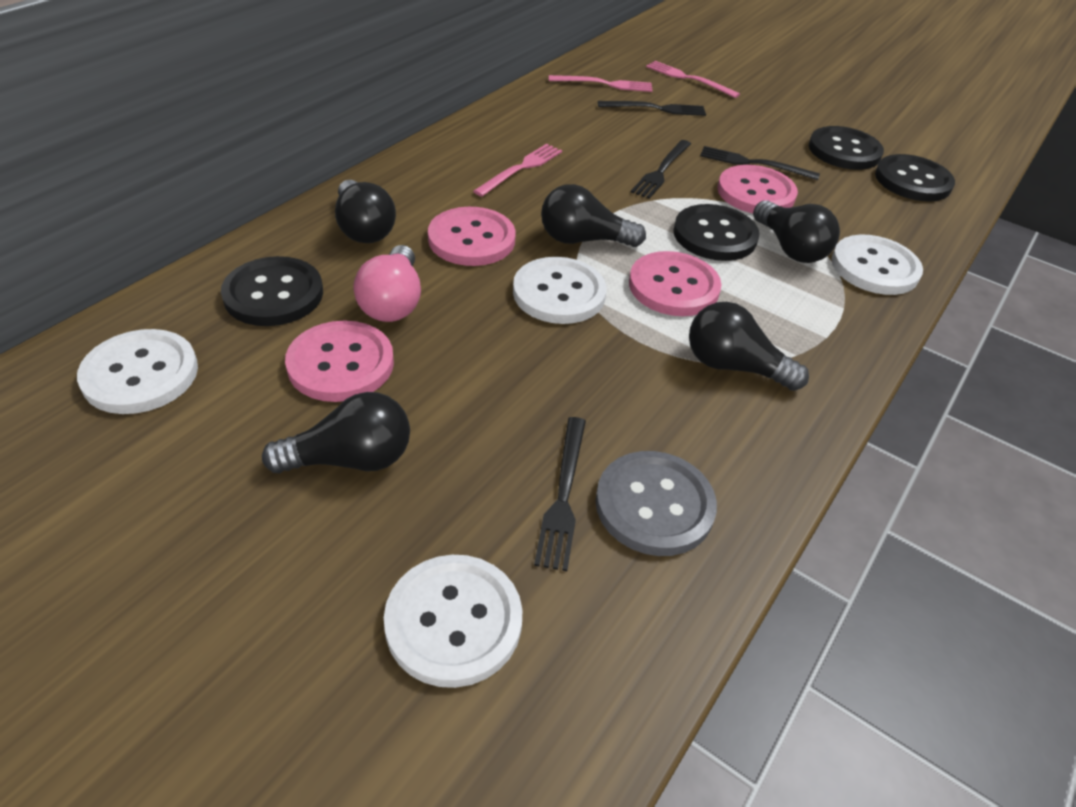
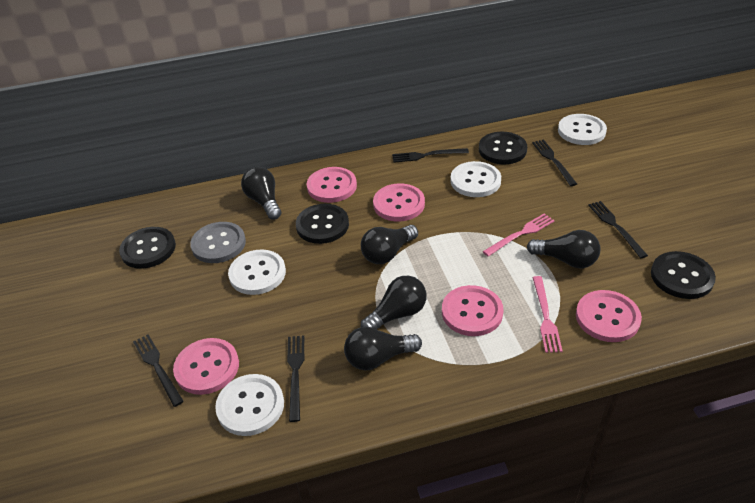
black fork: 4 -> 5
pink button: 4 -> 5
pink fork: 3 -> 2
pink light bulb: 1 -> 0

